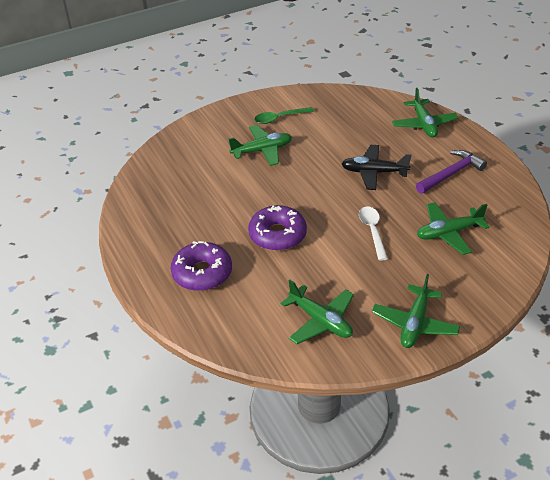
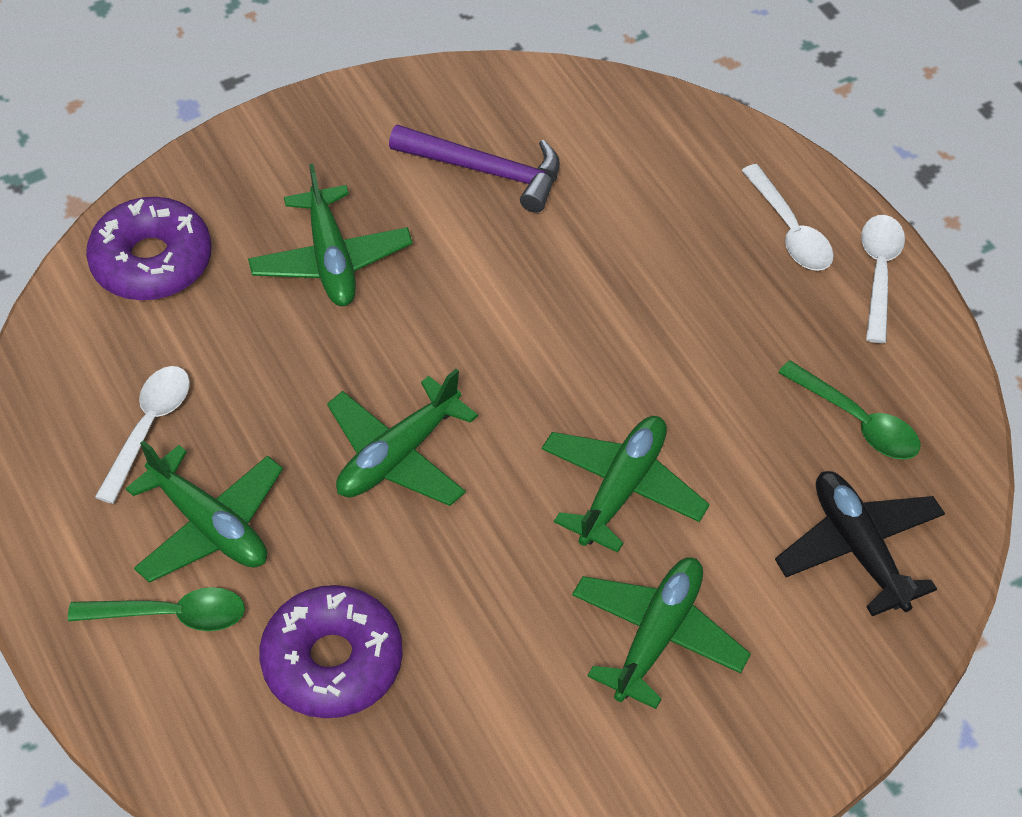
green spoon: 1 -> 2
white spoon: 1 -> 3

